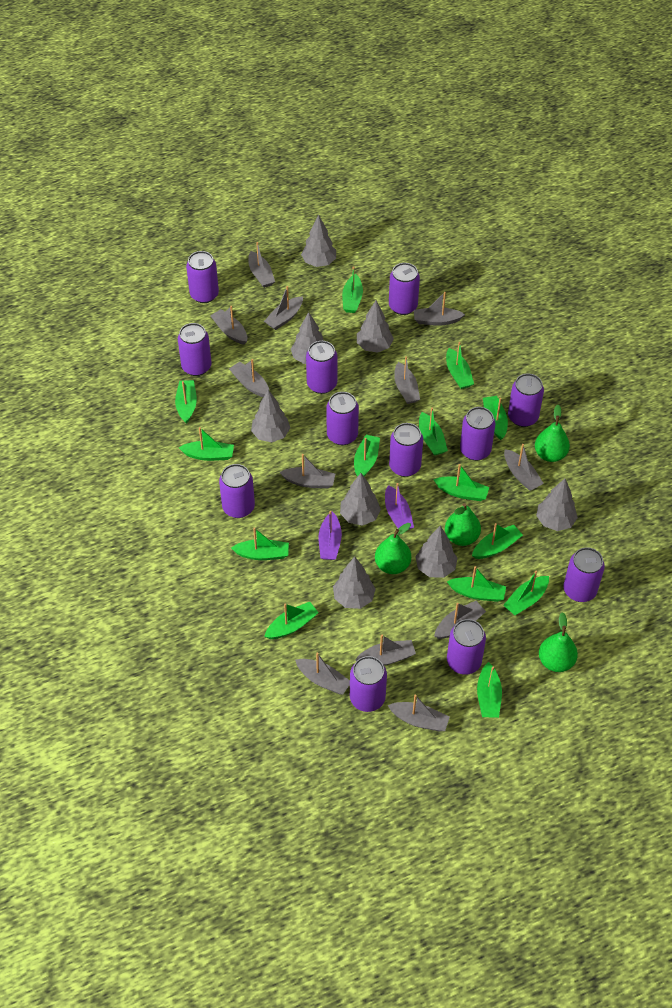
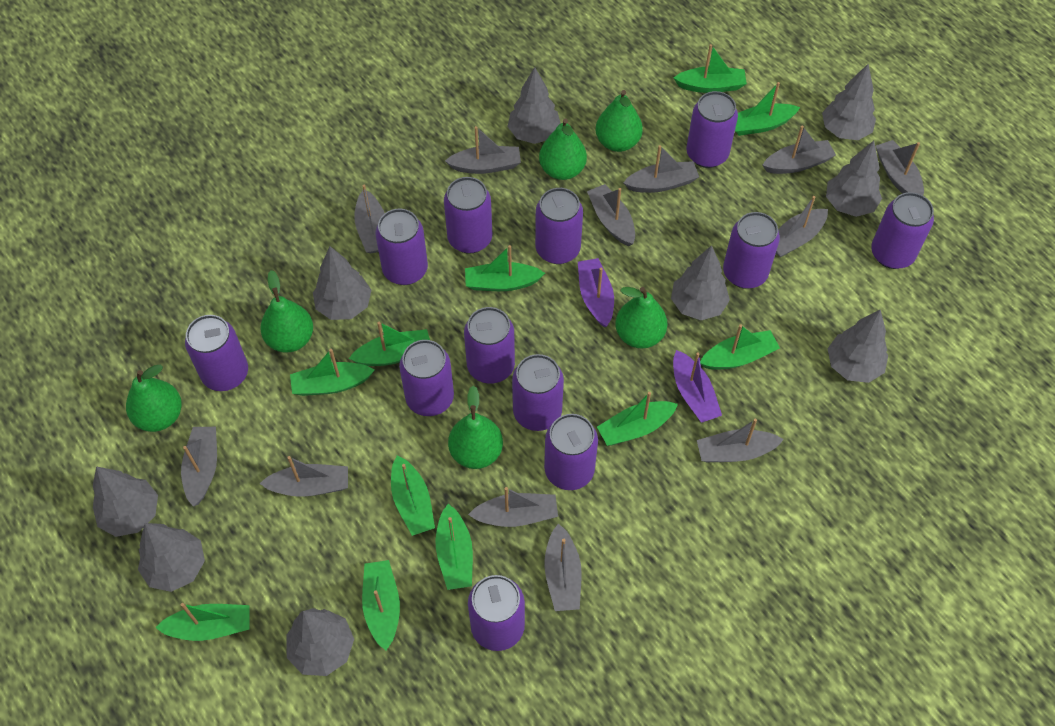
green boat: 14 -> 11
green pear: 4 -> 6
grey tree: 8 -> 9

